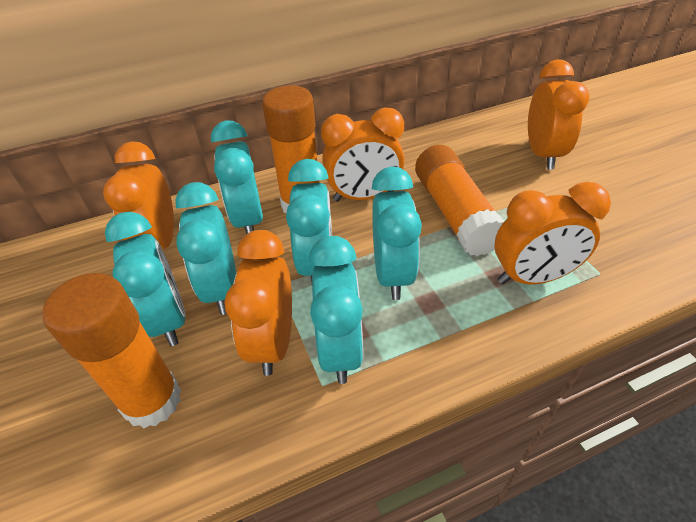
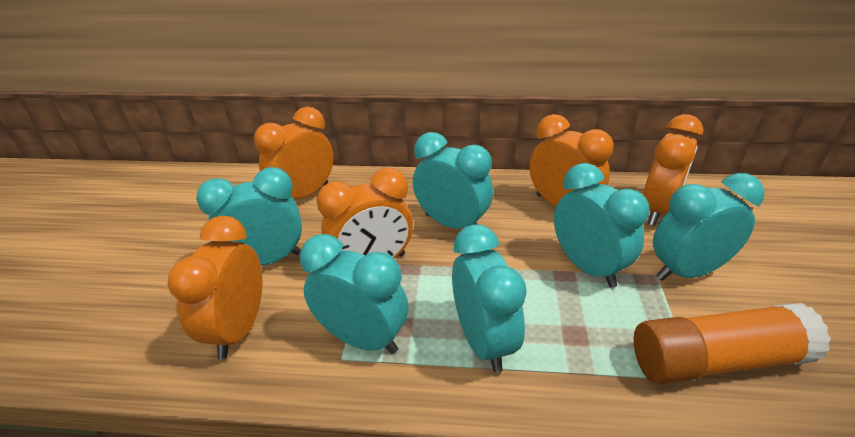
orange glue stick: 3 -> 1

